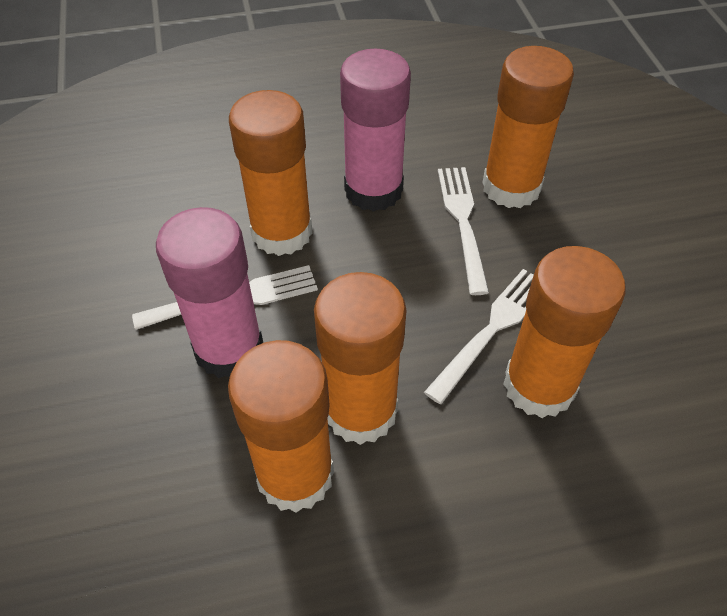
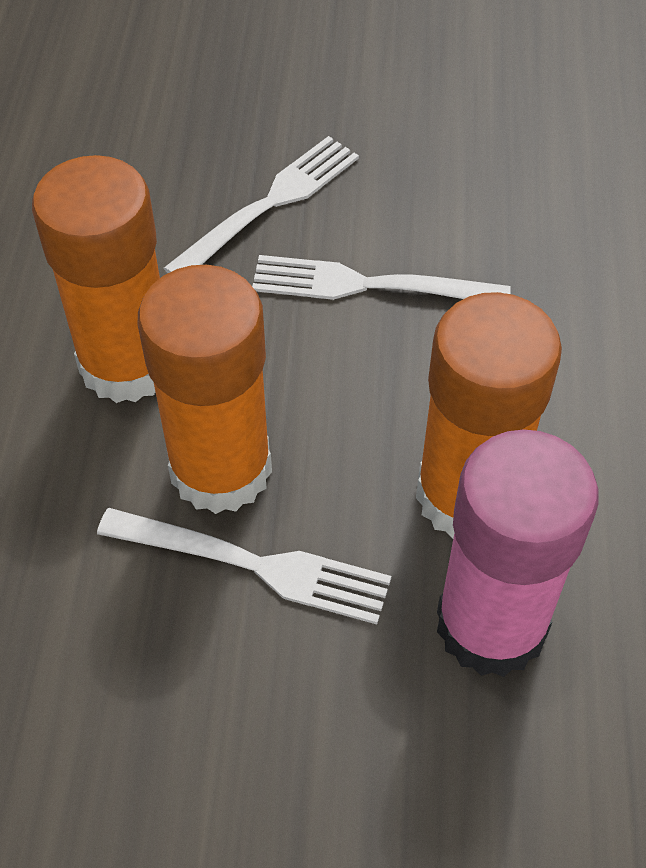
orange glue stick: 5 -> 3
pink glue stick: 2 -> 1

